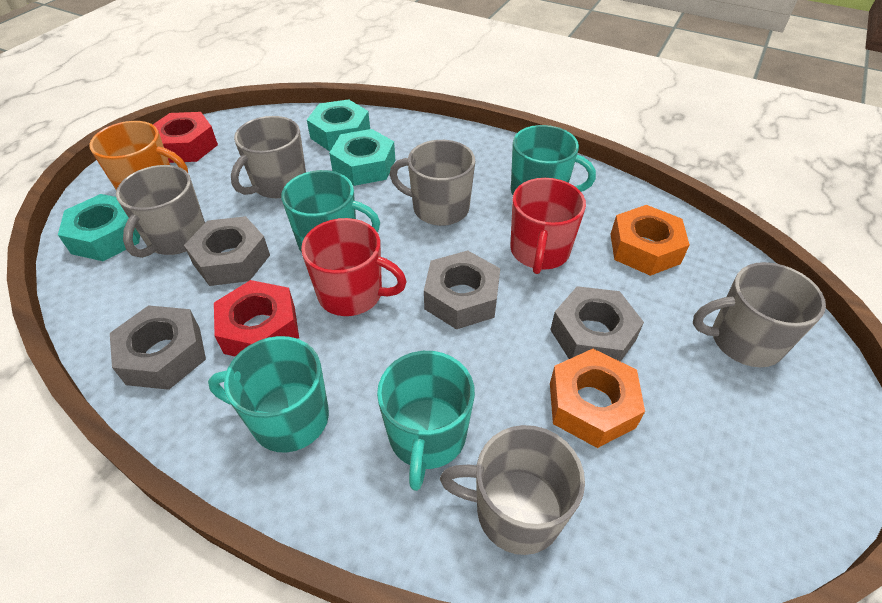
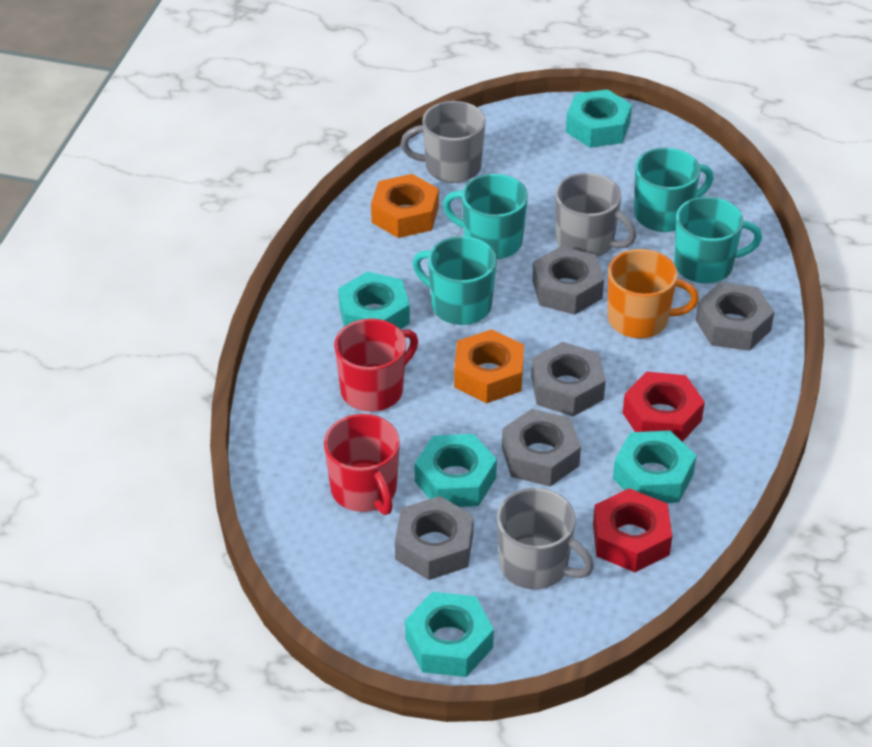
grey mug: 5 -> 3
grey nut: 4 -> 5
turquoise nut: 3 -> 5

